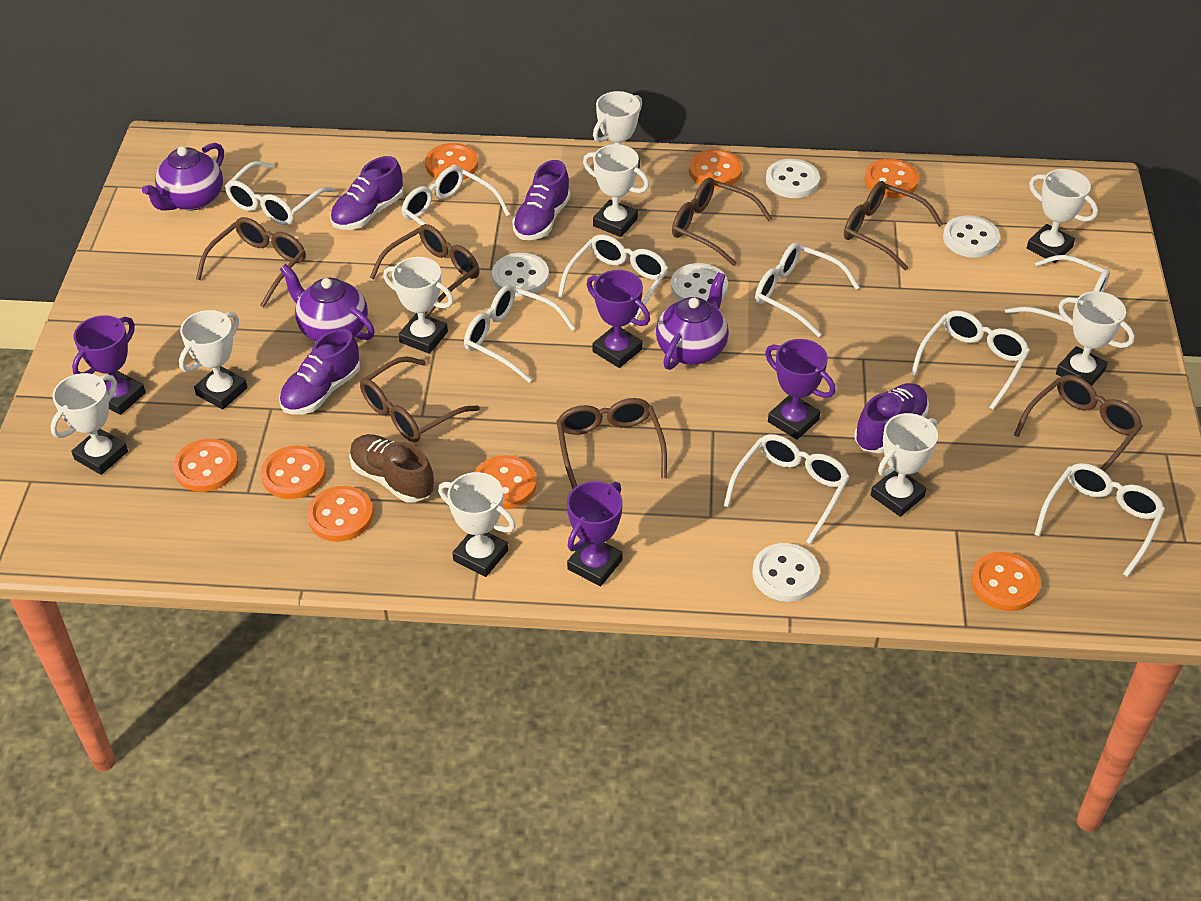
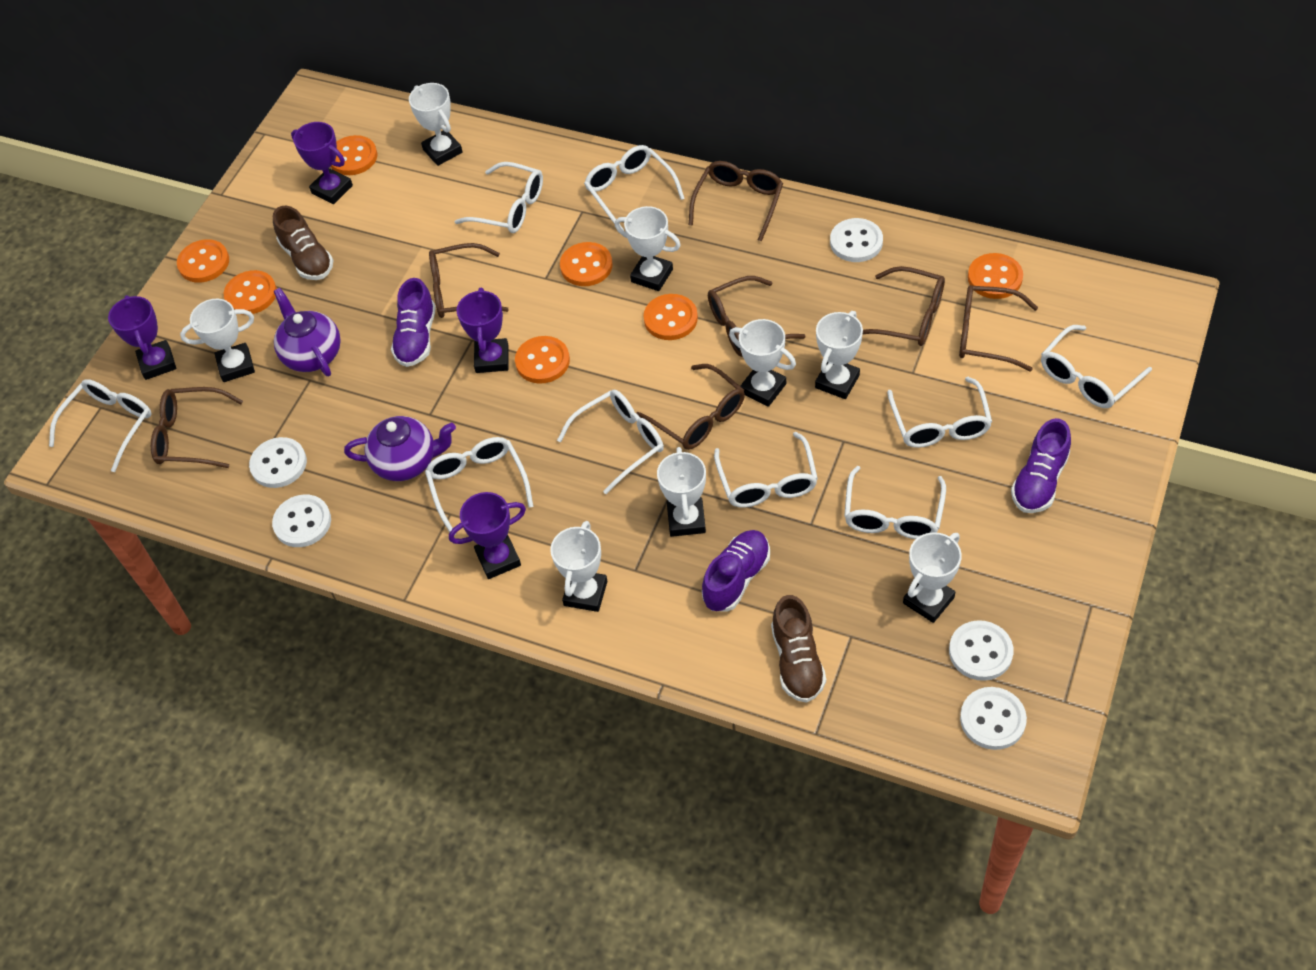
brown shoe: 1 -> 2
orange button: 8 -> 7
purple shoe: 4 -> 3
purple teapot: 3 -> 2
white trophy: 9 -> 8

